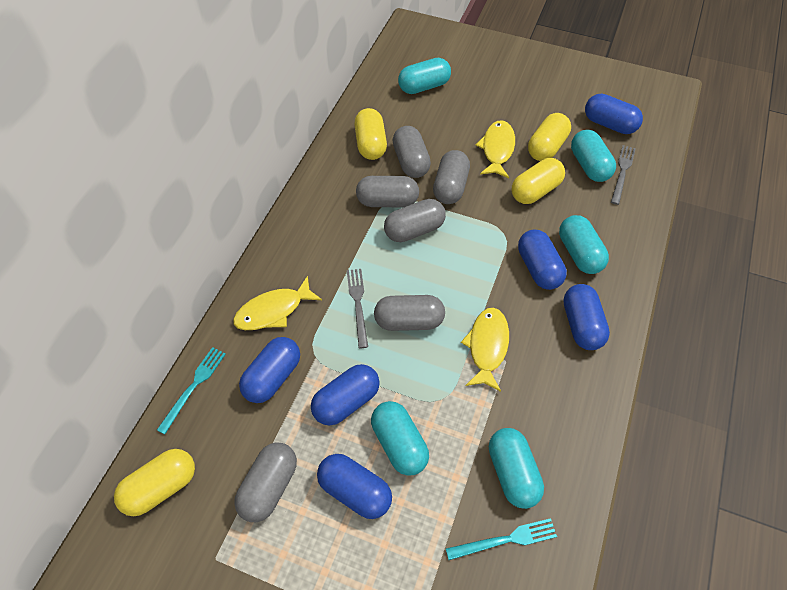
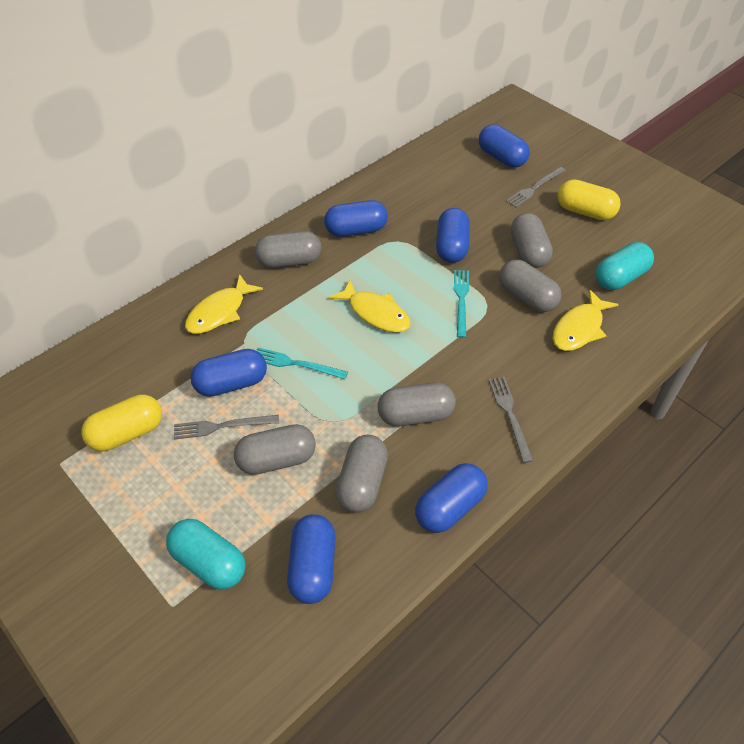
grey fork: 2 -> 3
turquoise capsule: 5 -> 2
yellow capsule: 4 -> 2

